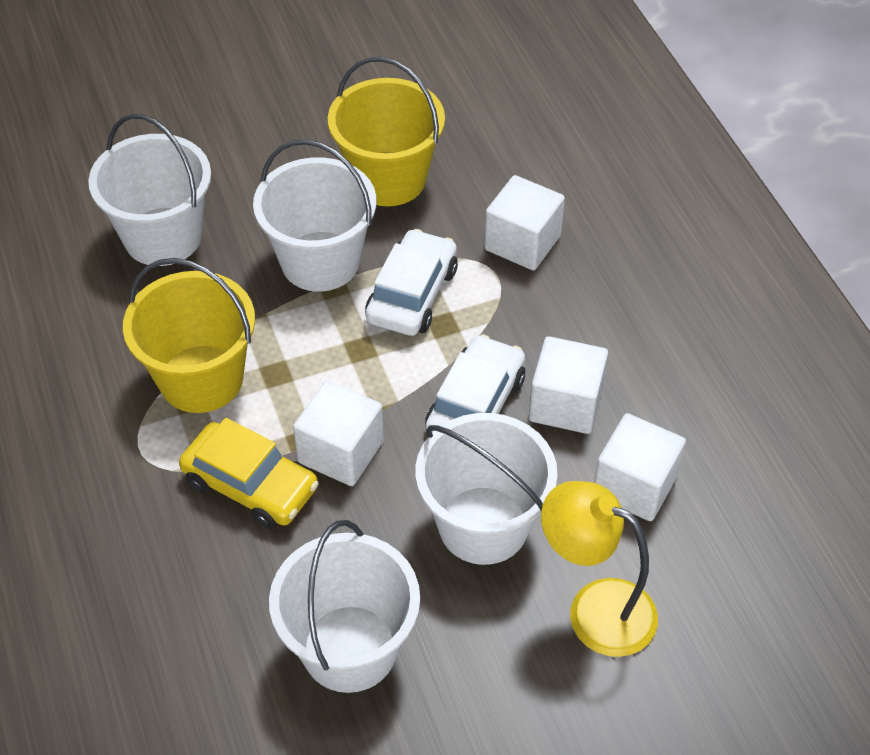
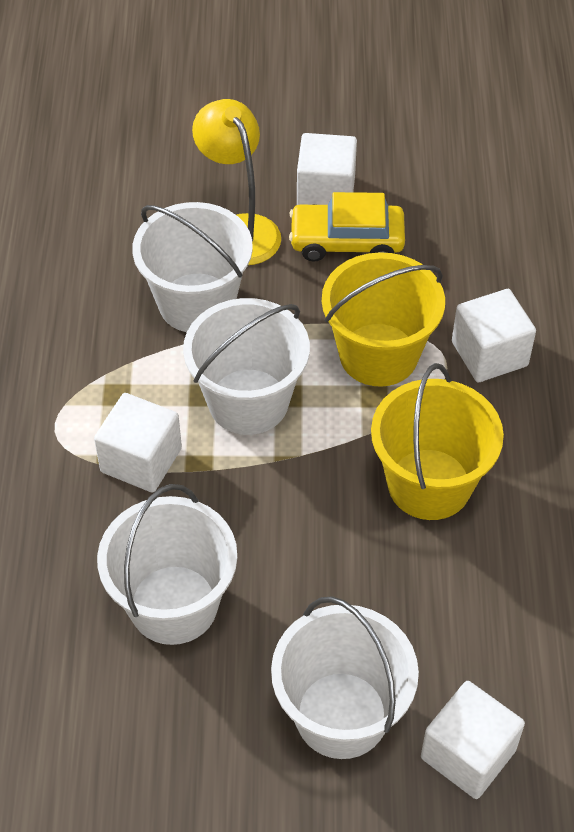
white car: 2 -> 0

